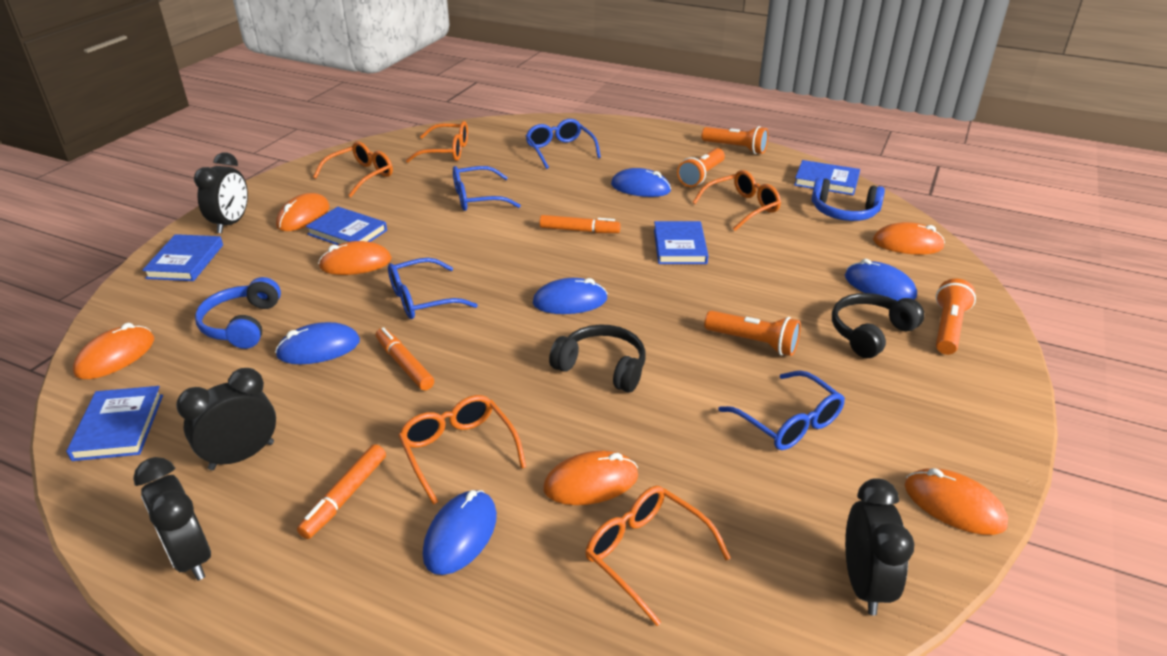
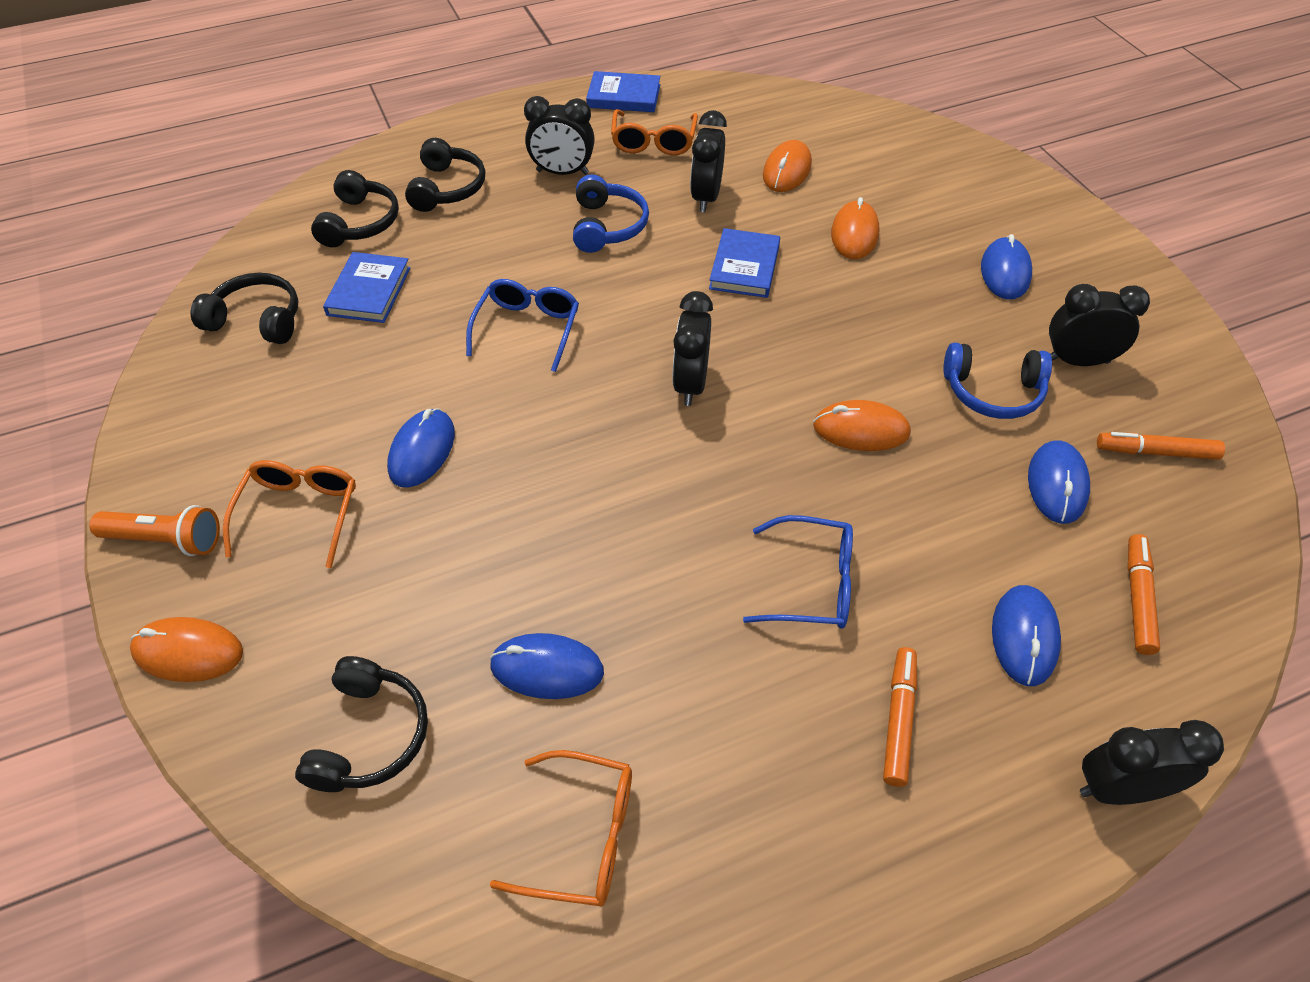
black clock: 4 -> 5
black headphones: 2 -> 4
blue book: 5 -> 3
blue glasses: 4 -> 2
orange flashlight: 4 -> 1
orange glasses: 5 -> 3
orange mouse: 6 -> 4

